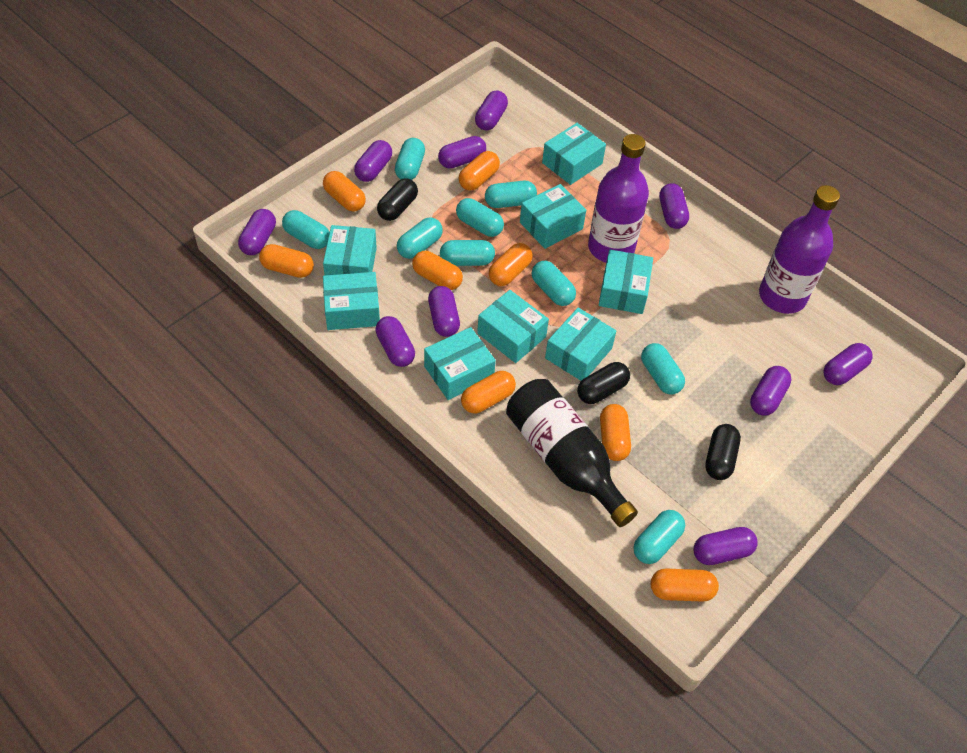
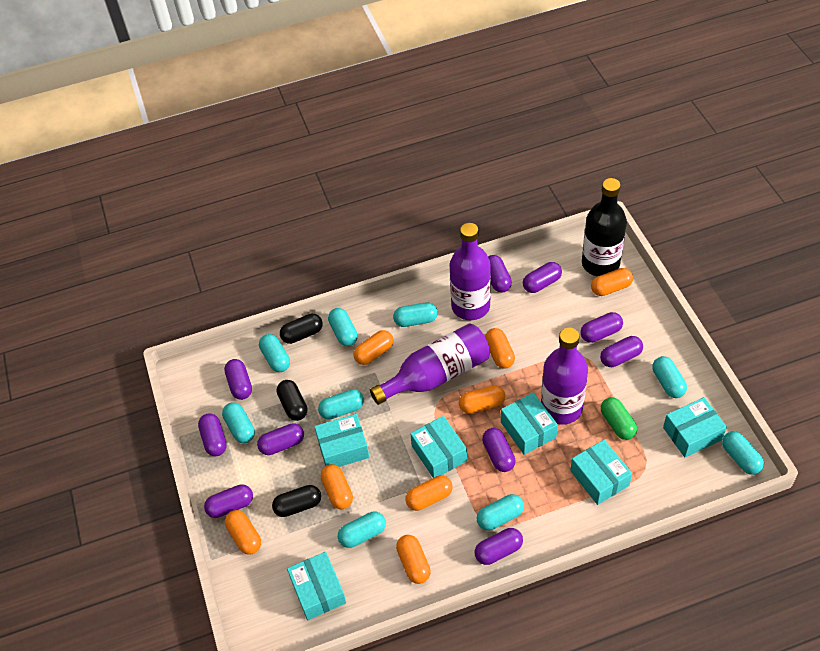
green capsule: 0 -> 1
purple bottle: 2 -> 3
turquoise box: 8 -> 6

